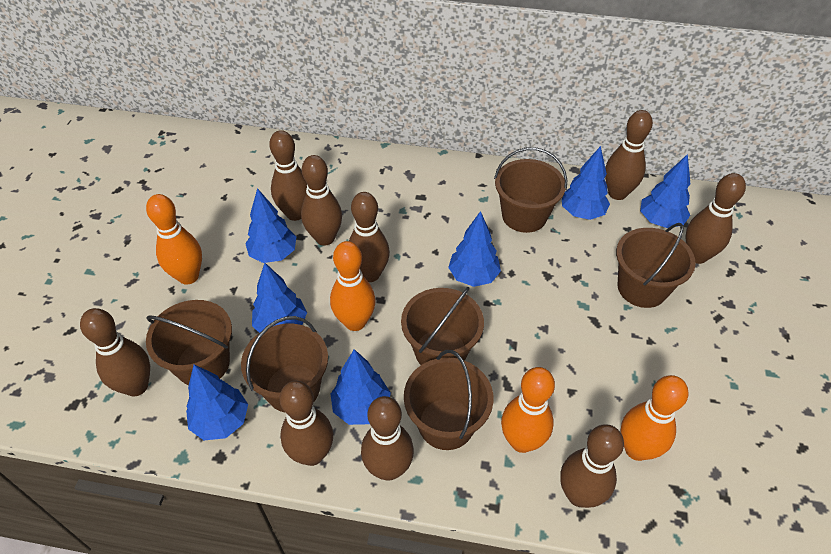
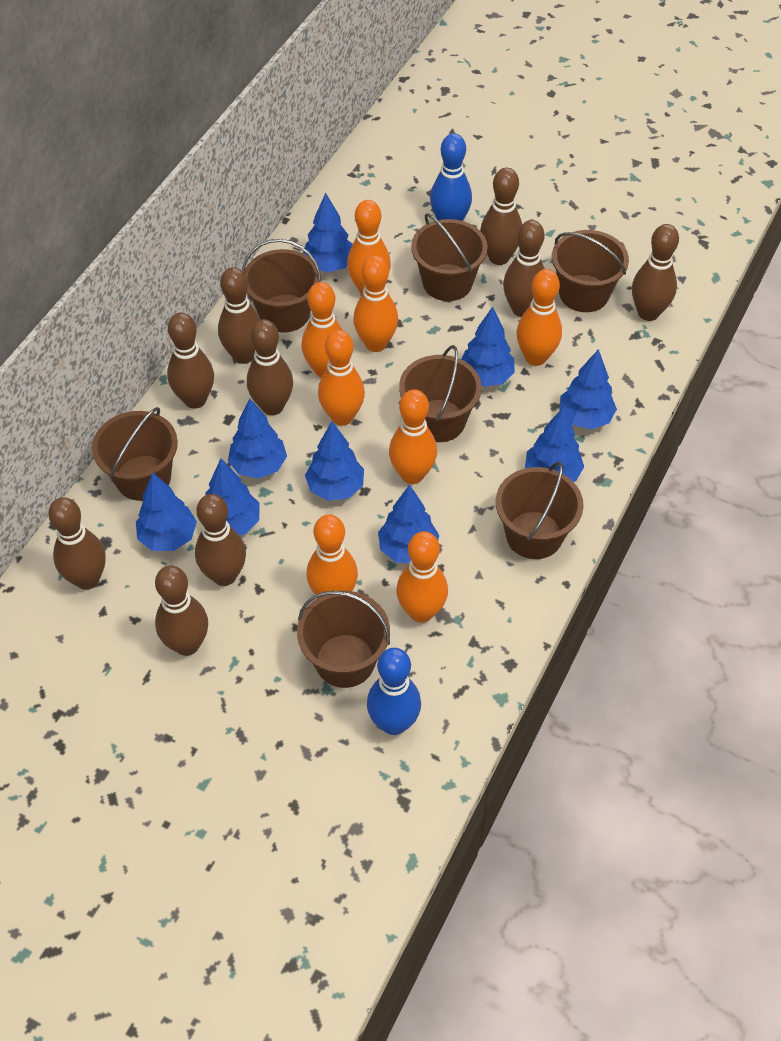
blue bowling pin: 0 -> 2
blue tree: 7 -> 9
brown bucket: 6 -> 7
orange bowling pin: 4 -> 8

